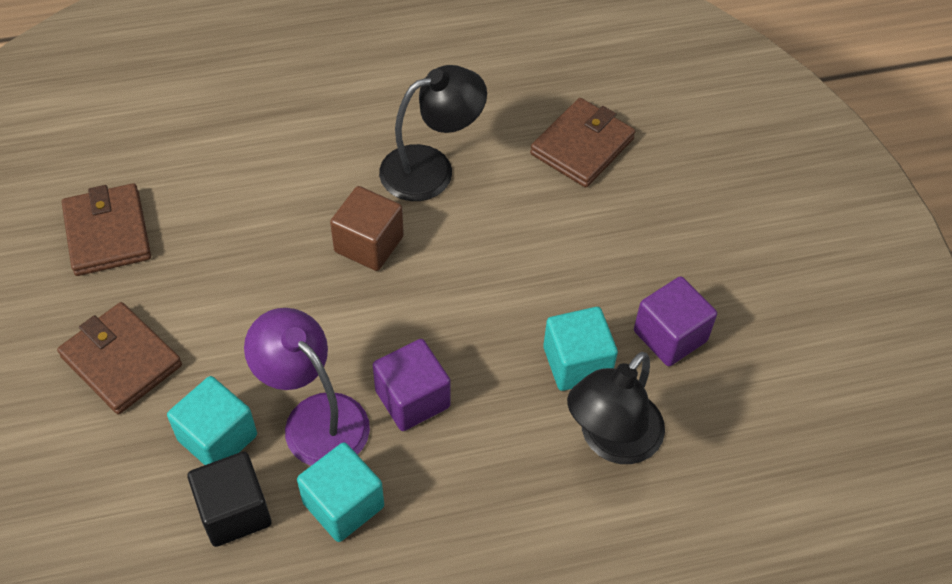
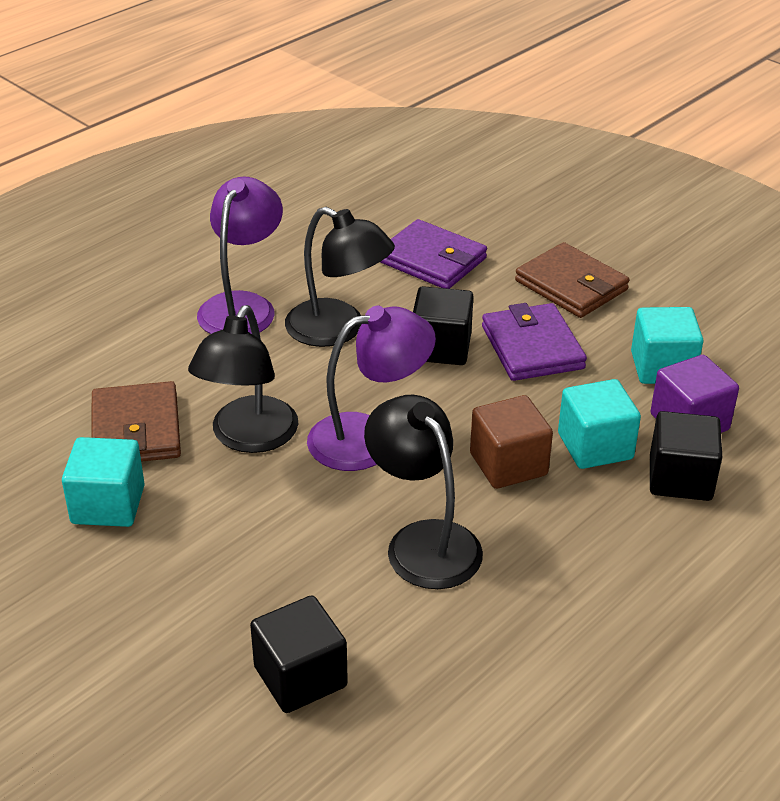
black cube: 1 -> 3
black lamp: 2 -> 3
brown wallet: 3 -> 2
purple cube: 2 -> 1
purple lamp: 1 -> 2
purple wallet: 0 -> 2

